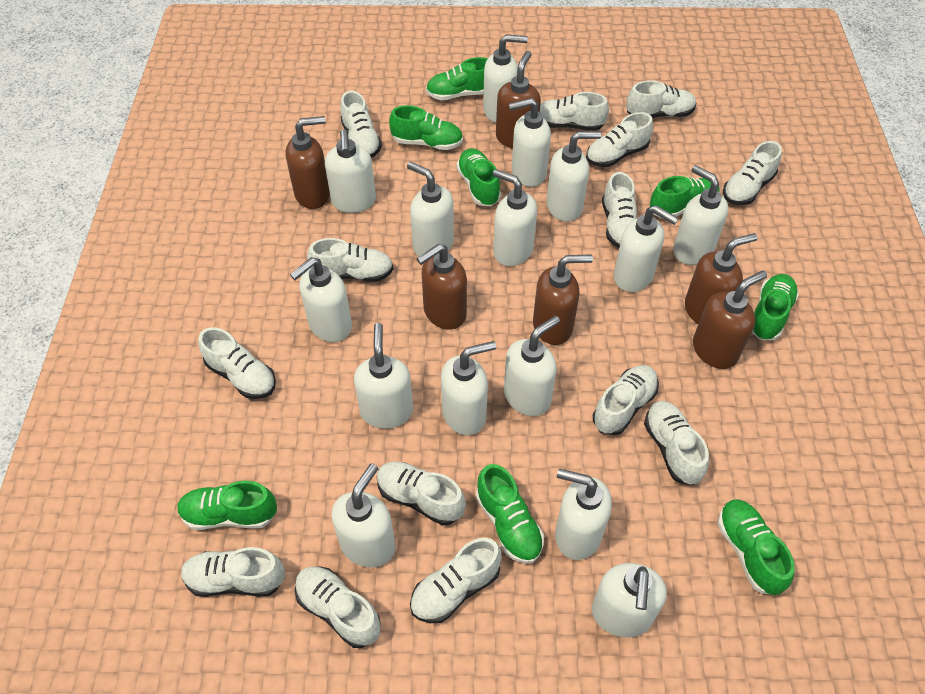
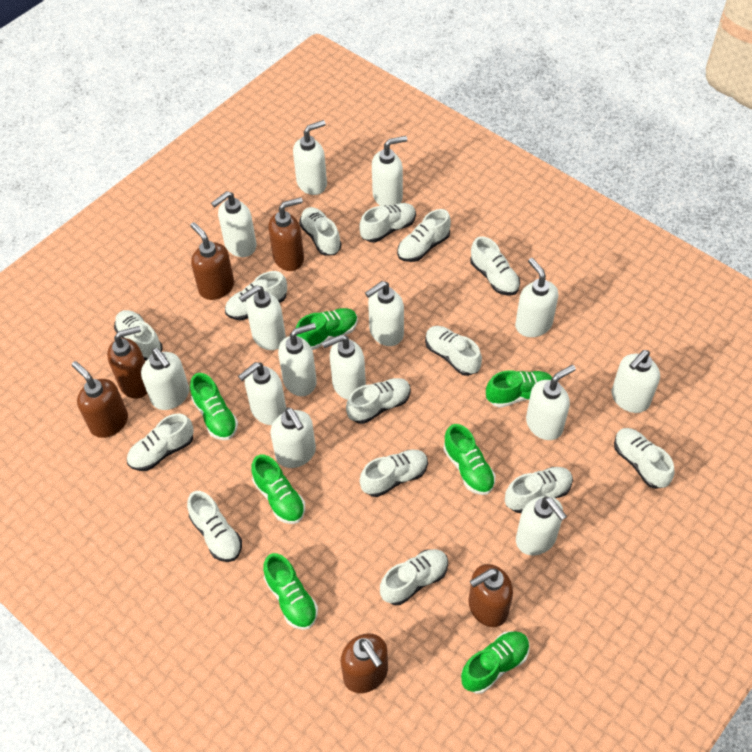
green shoe: 8 -> 7
white soap dispenser: 15 -> 14

